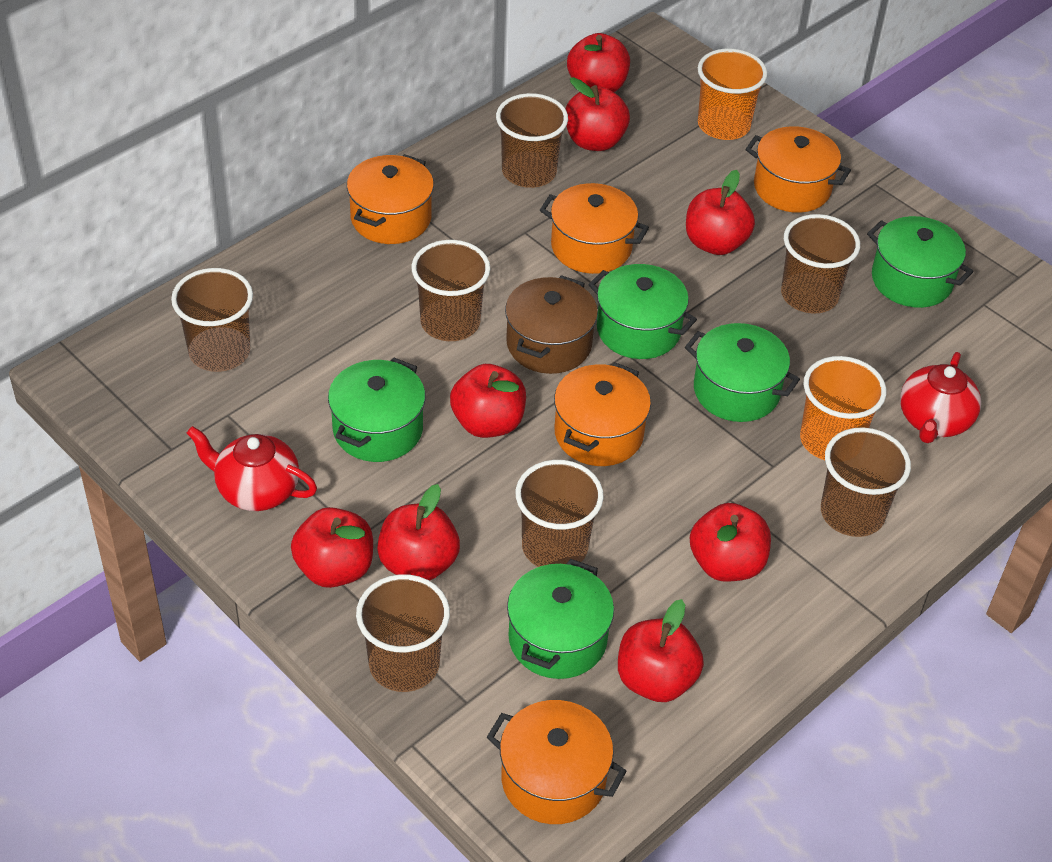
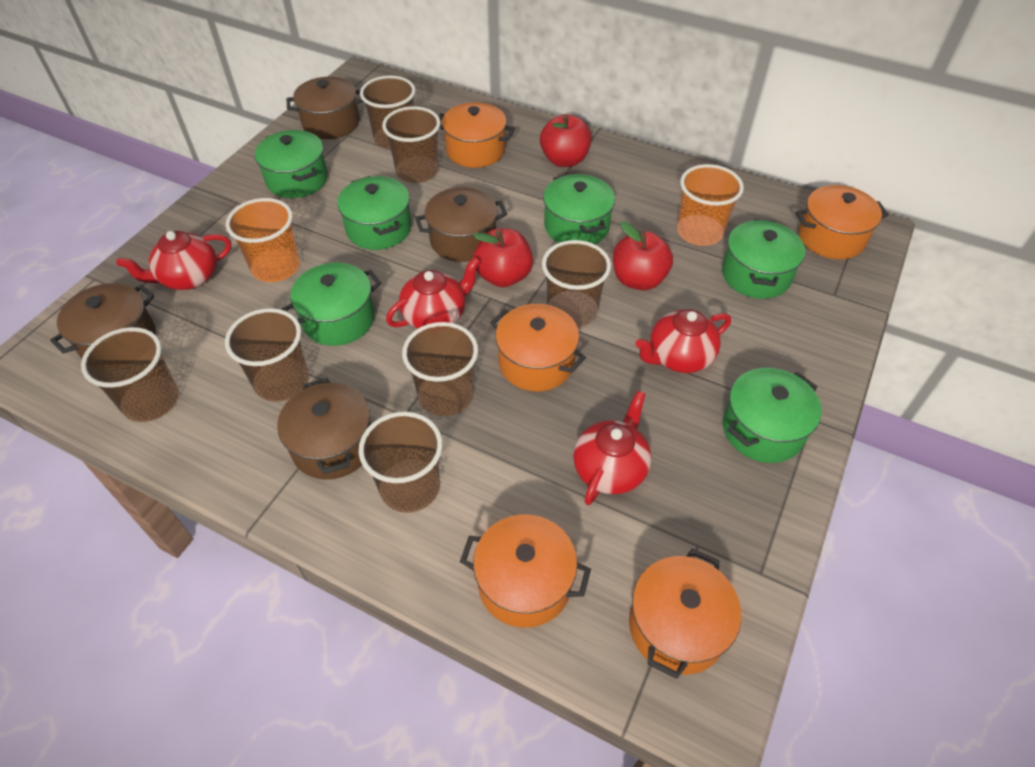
brown pot: 1 -> 4
green pot: 5 -> 6
red apple: 8 -> 3
red teapot: 2 -> 4

